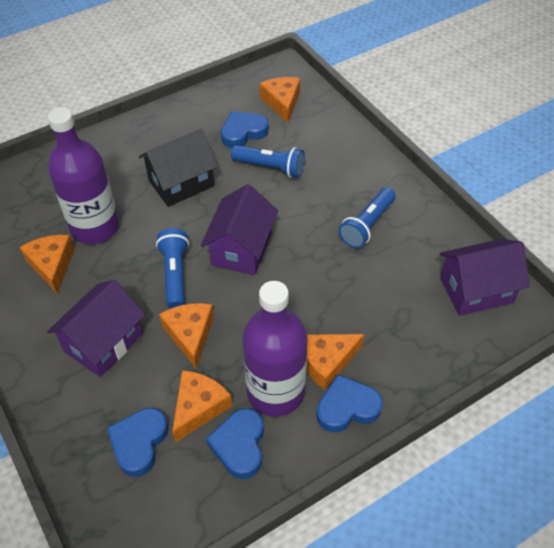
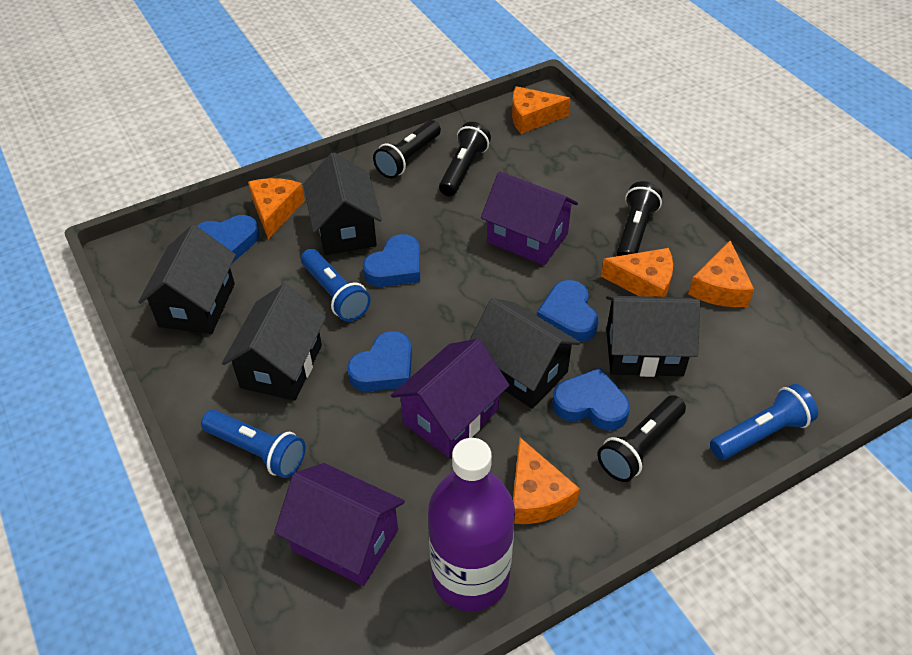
black flashlight: 0 -> 4
black house: 1 -> 5
blue heart: 4 -> 5
purple bottle: 2 -> 1

